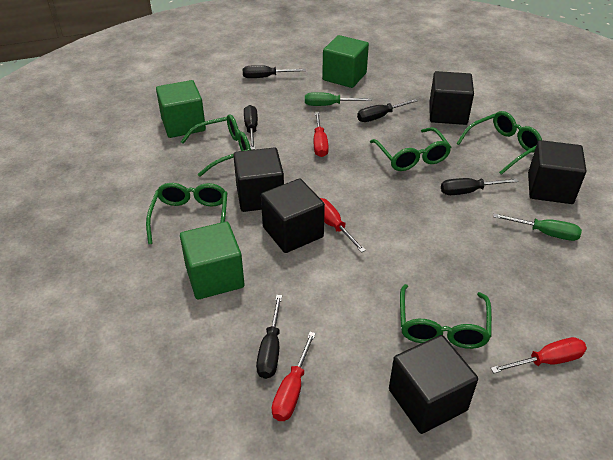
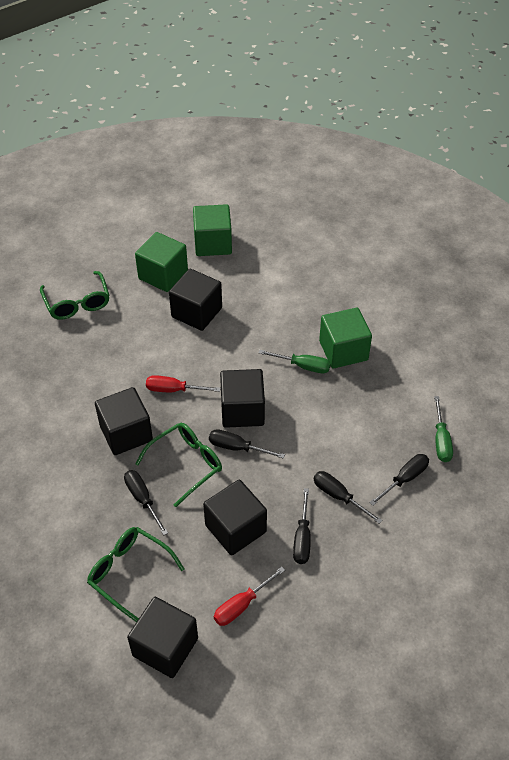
green glasses: 5 -> 3
red screwdriver: 4 -> 2

